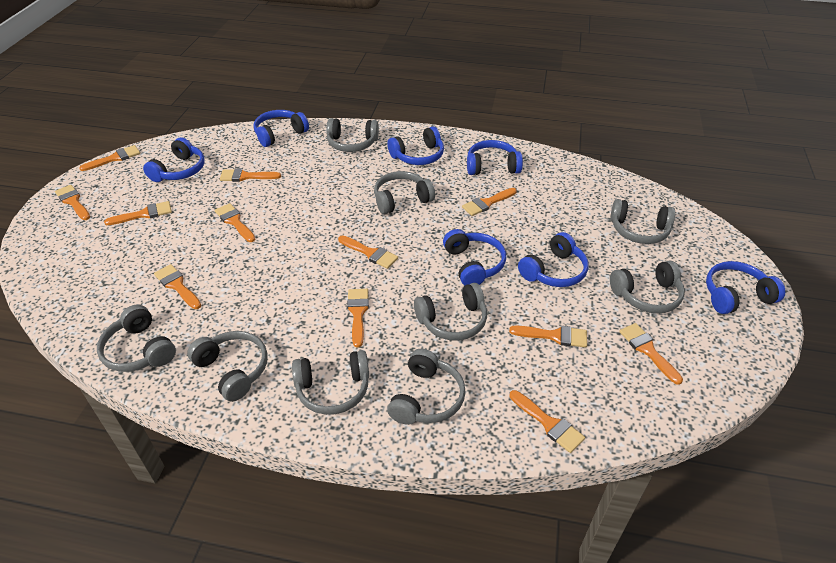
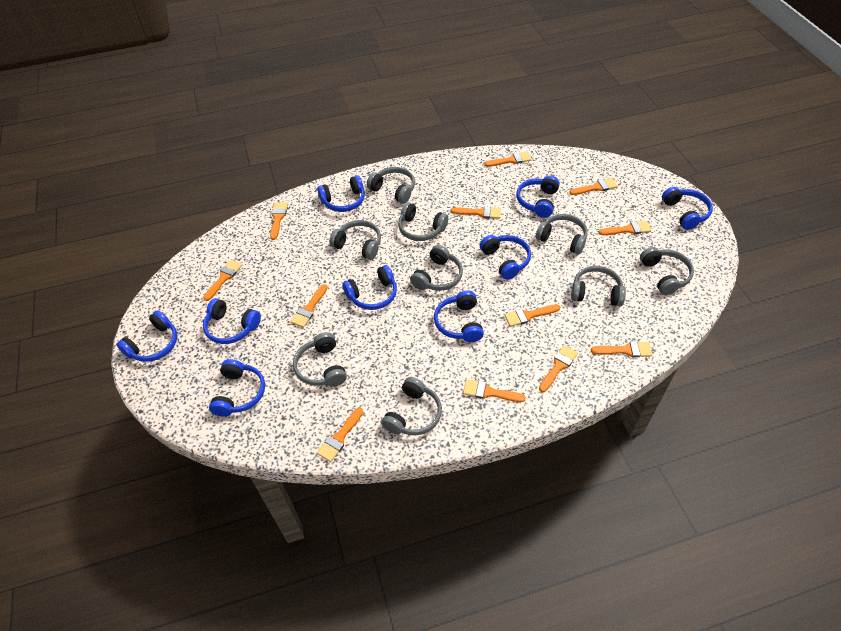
blue headphones: 7 -> 9

